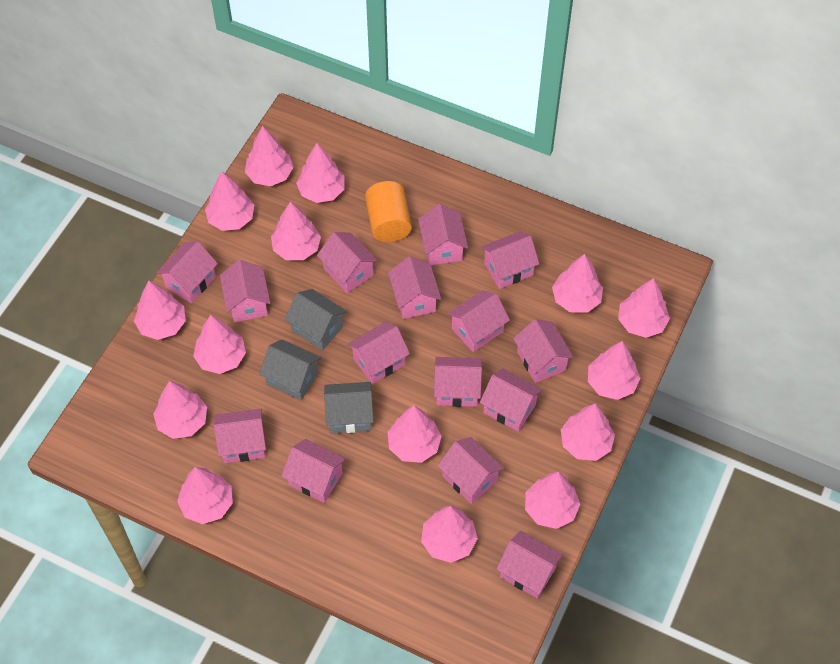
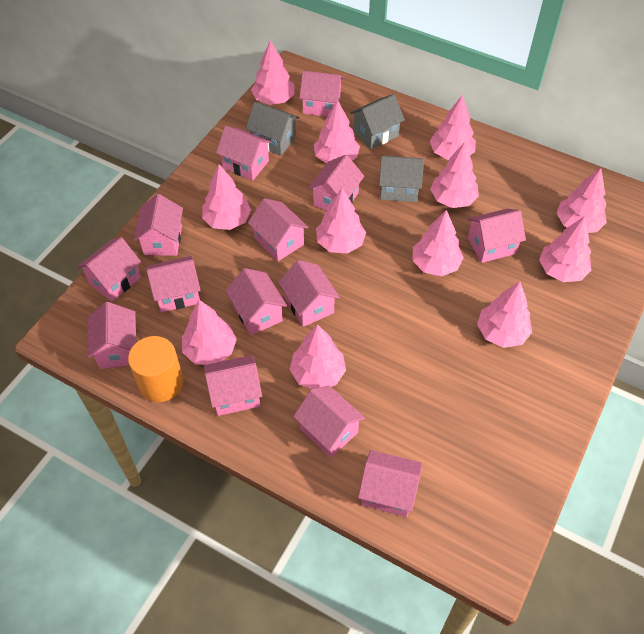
pink house: 15 -> 14
pink tree: 15 -> 12

